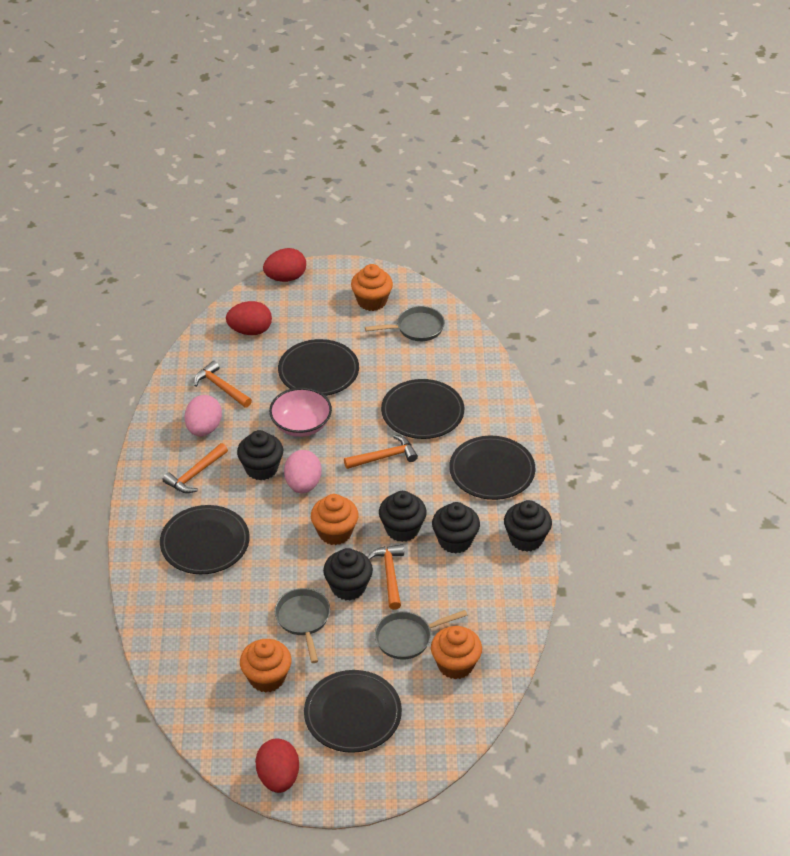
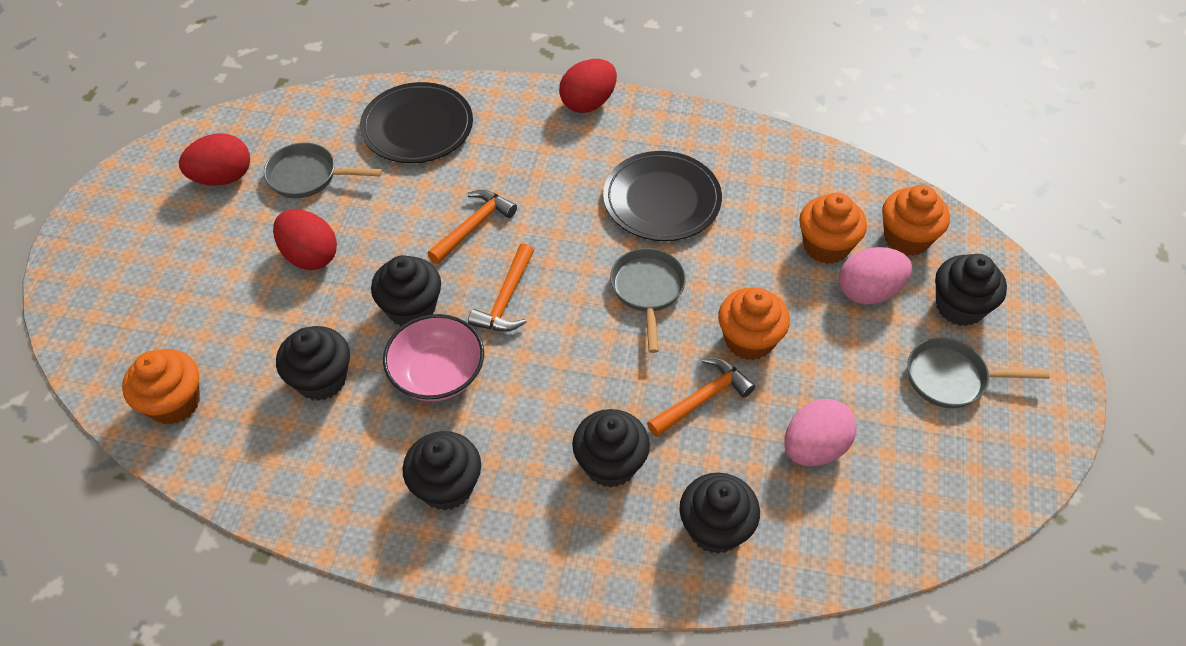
black cupcake: 5 -> 6
black plate: 5 -> 2
orange hammer: 4 -> 3

